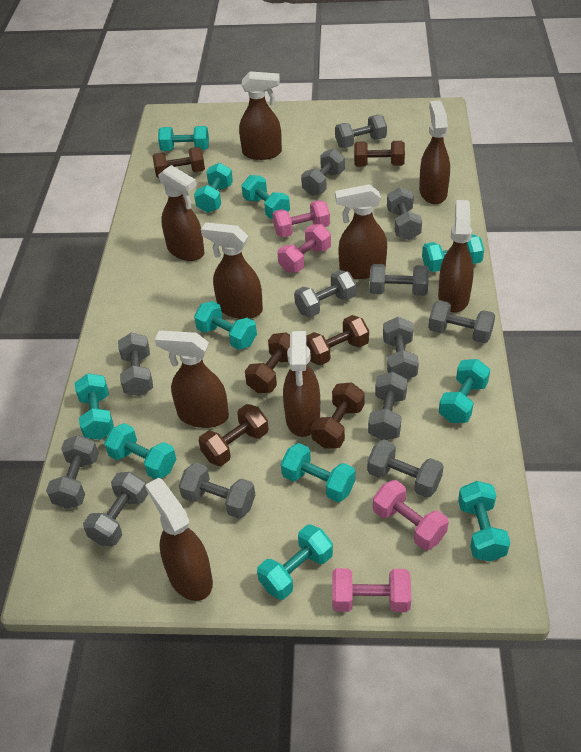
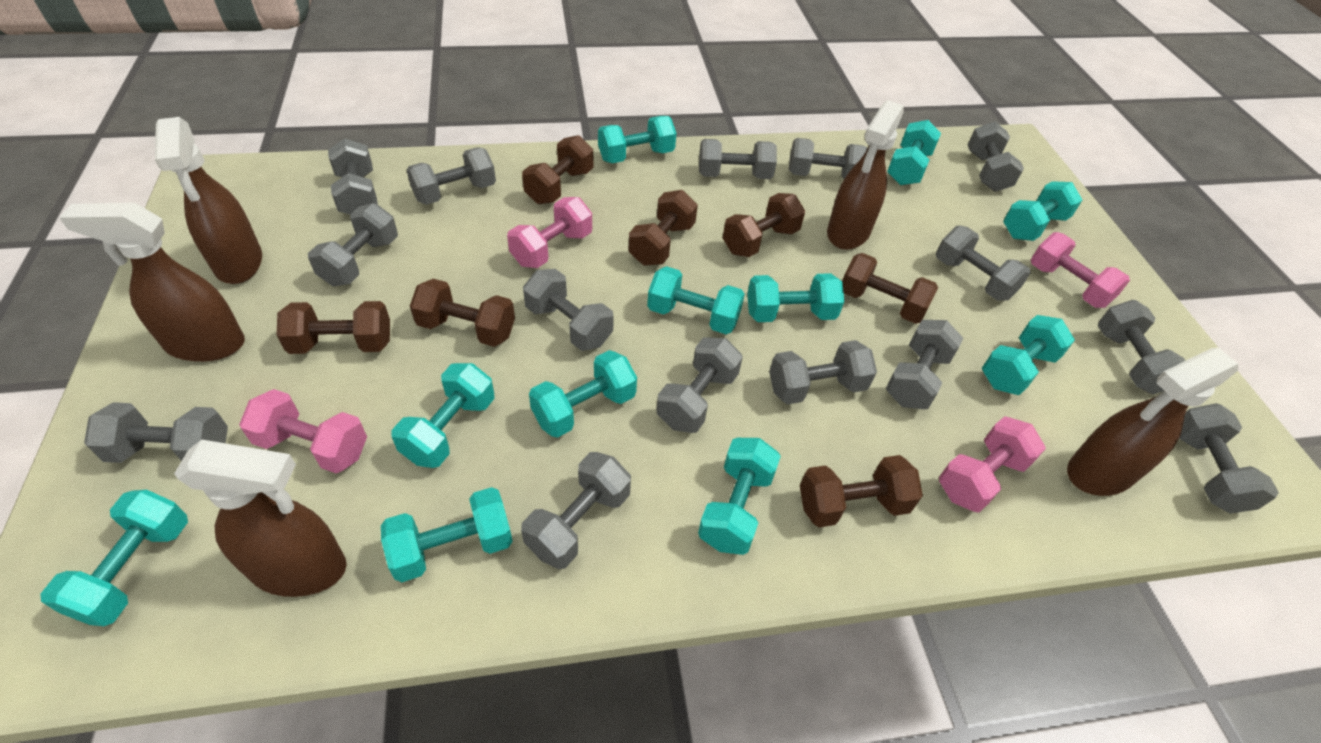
brown dumbbell: 6 -> 7
brown spray bottle: 9 -> 5
grey dumbbell: 13 -> 15

